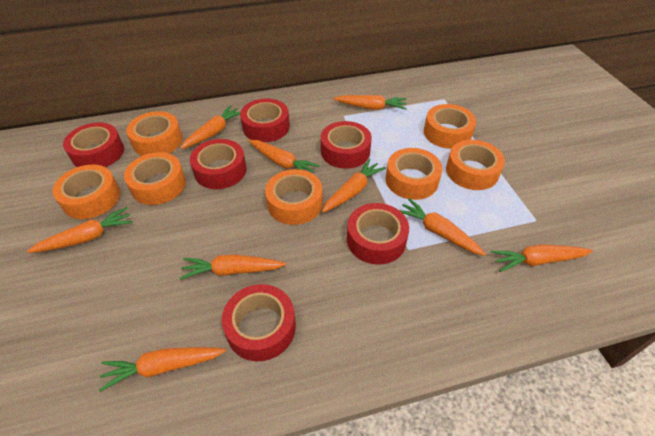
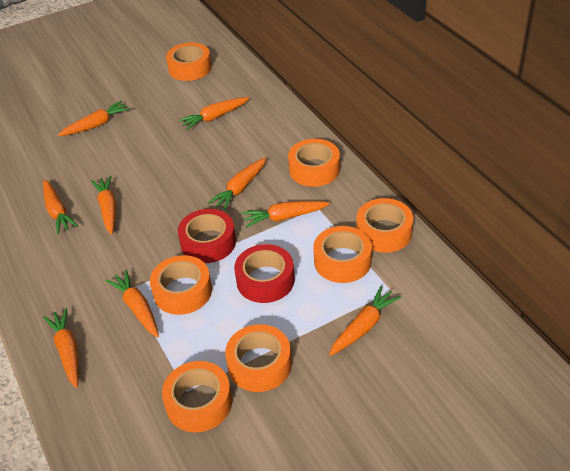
red tape: 6 -> 2

